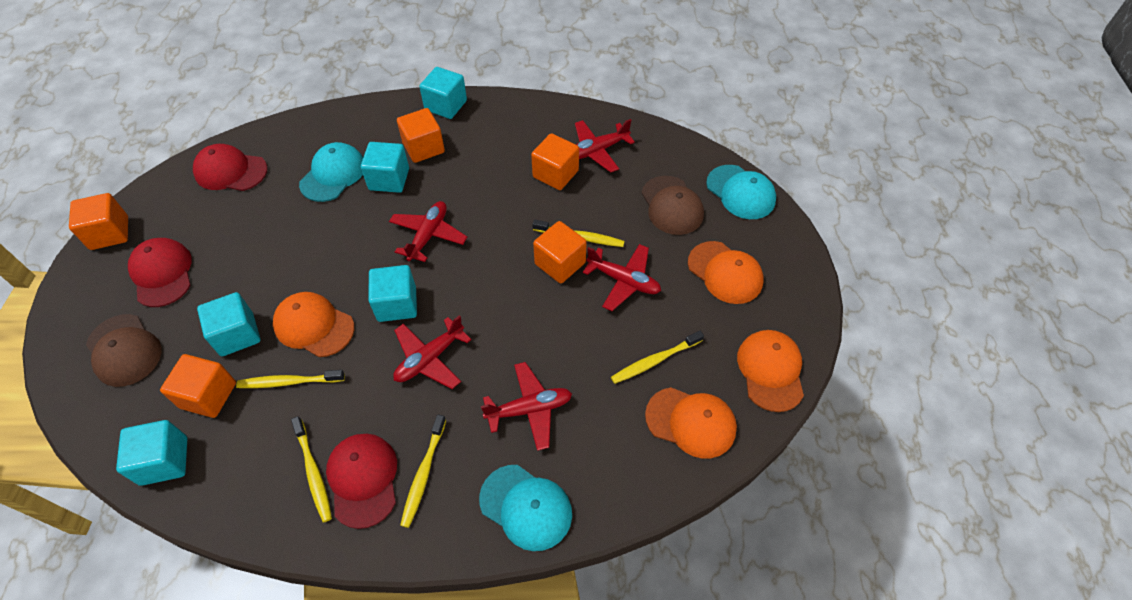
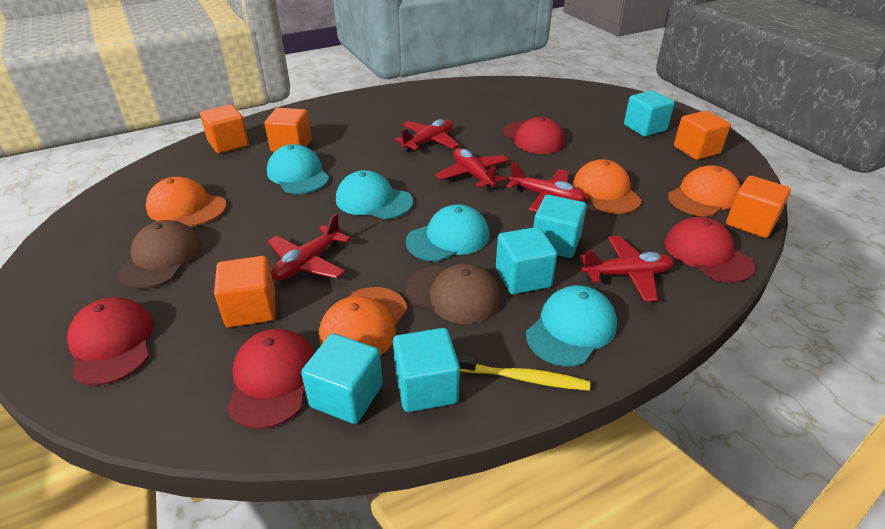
red cap: 3 -> 4
turquoise cap: 3 -> 4
yellow toothbrush: 5 -> 1

